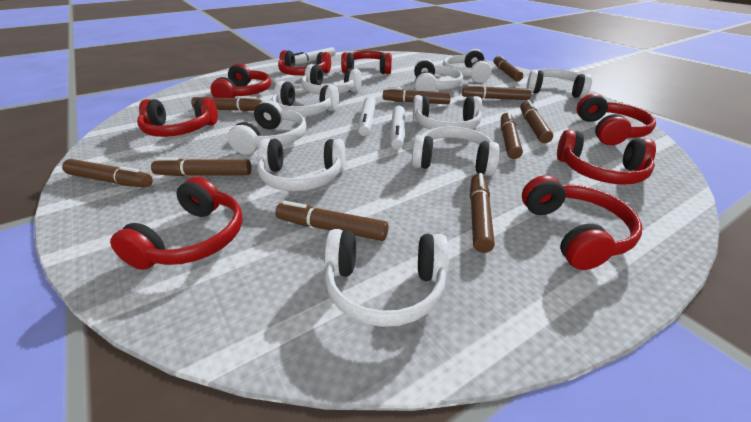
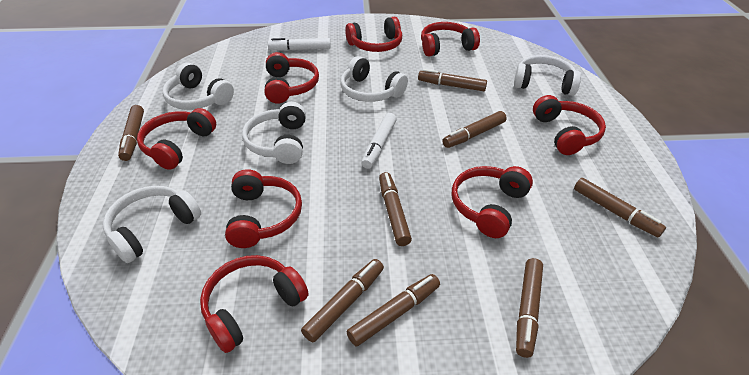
brown marker: 10 -> 8
white headphones: 10 -> 5
white marker: 3 -> 2

